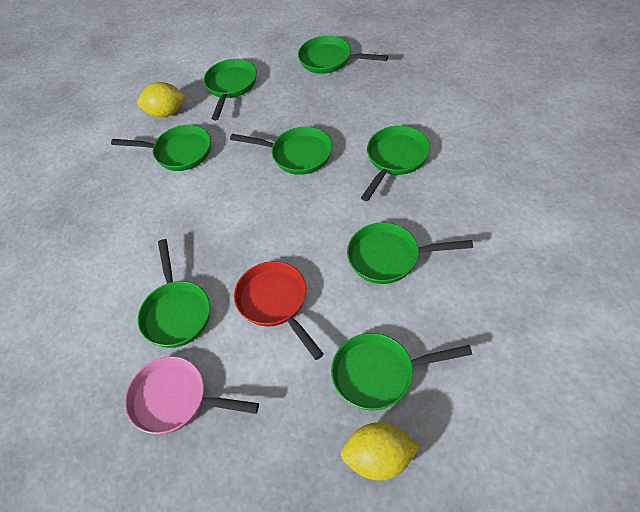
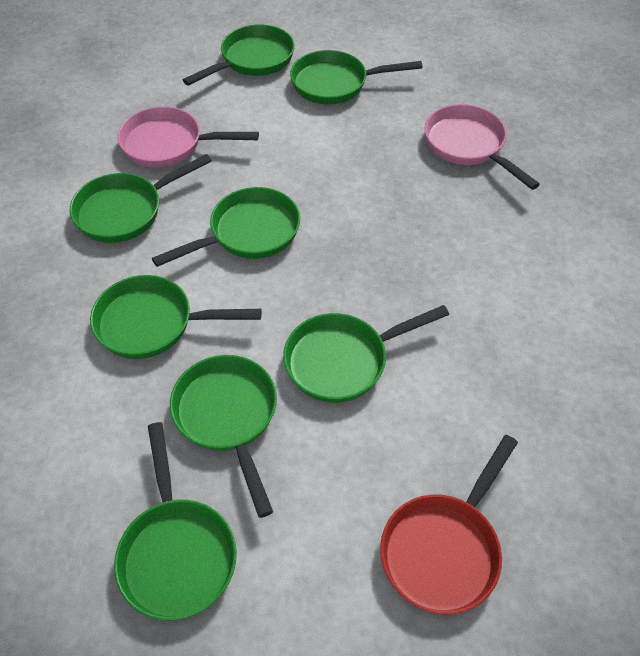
pink pan: 1 -> 2
yellow lemon: 2 -> 0

